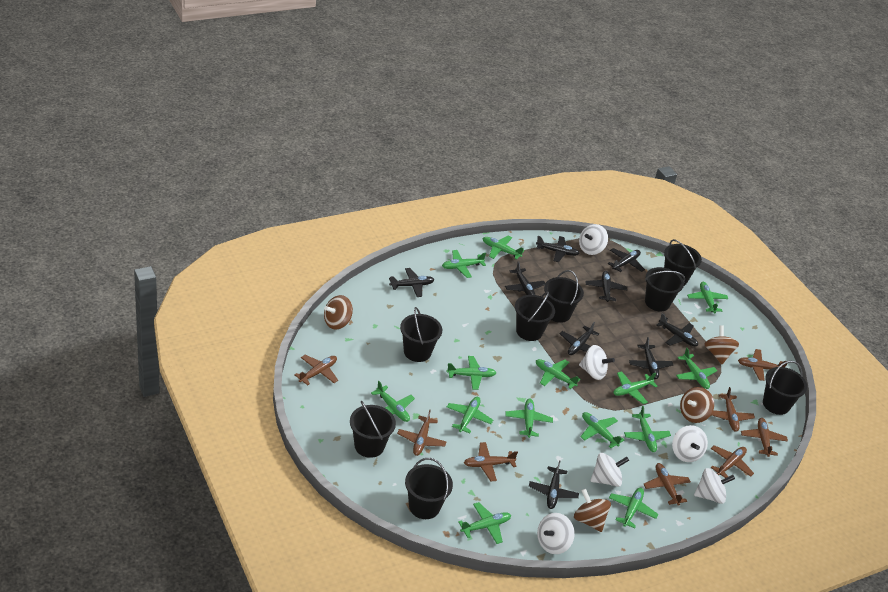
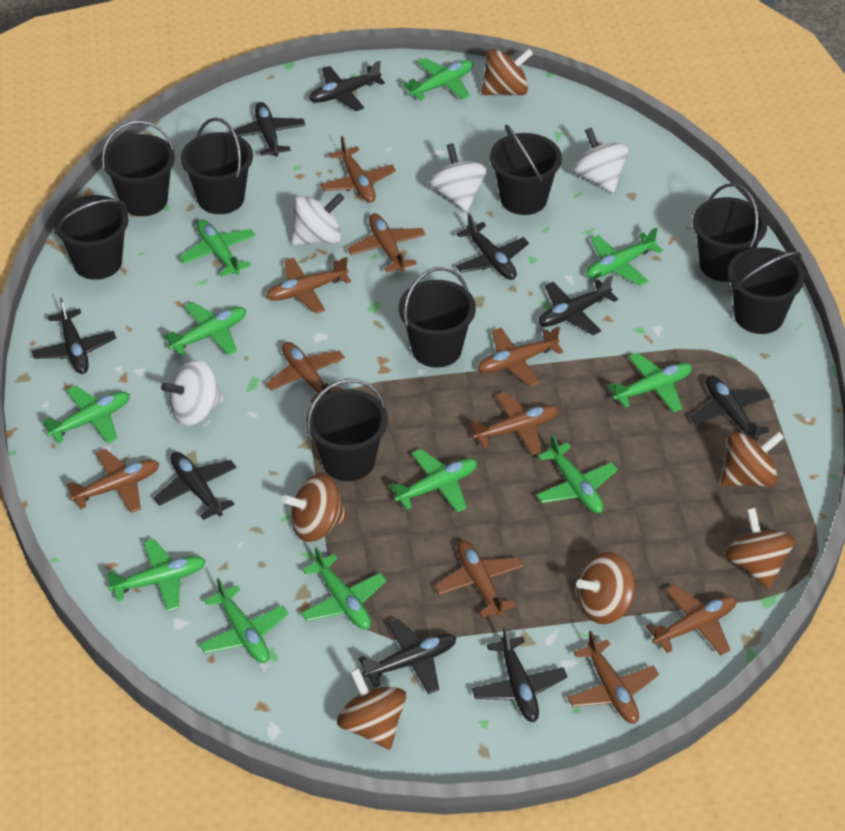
brown plane: 8 -> 10
brown spinning top: 4 -> 6
green plane: 14 -> 11
white spinning top: 6 -> 4

